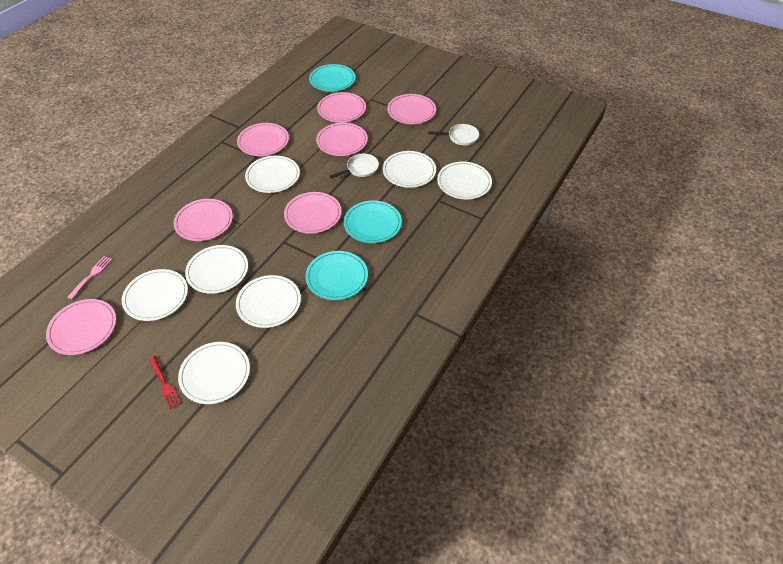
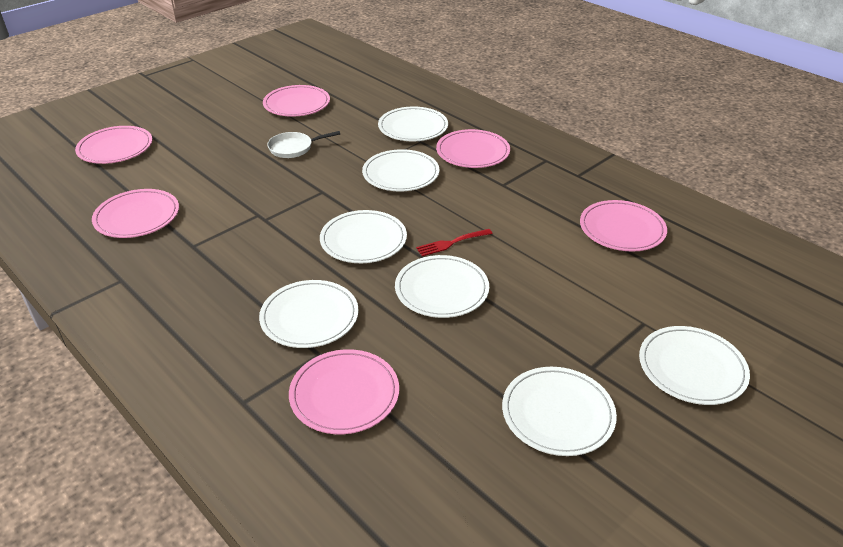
pink fork: 1 -> 0
pink plate: 7 -> 6
turquoise plate: 3 -> 0
white pan: 2 -> 1

